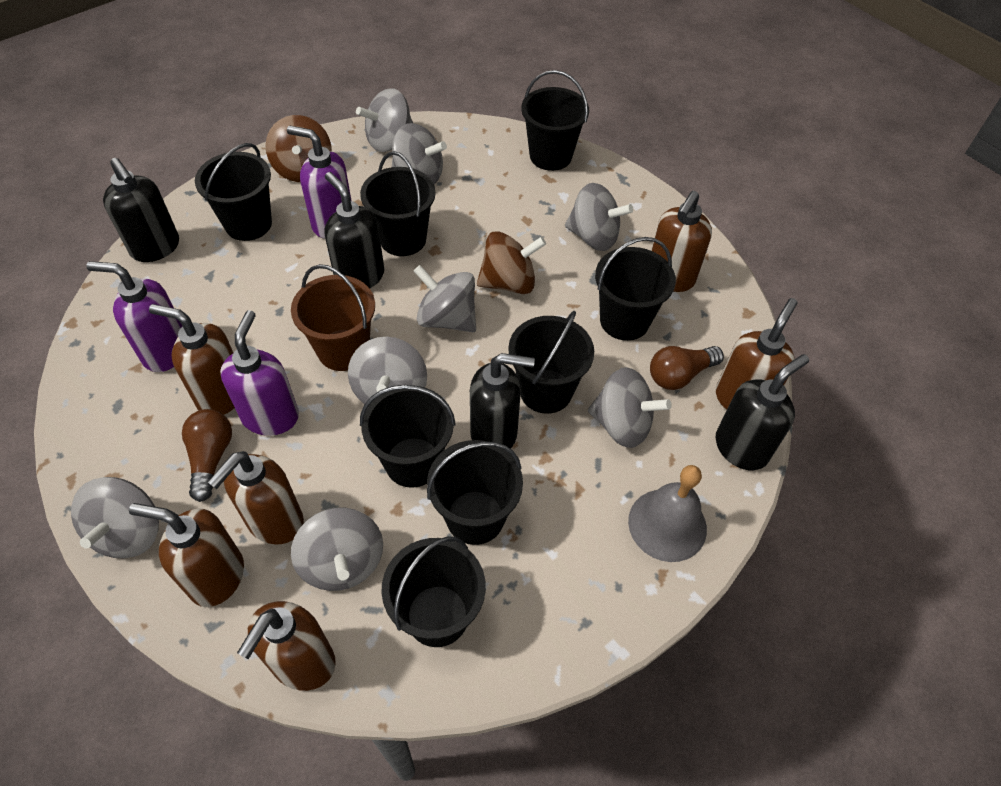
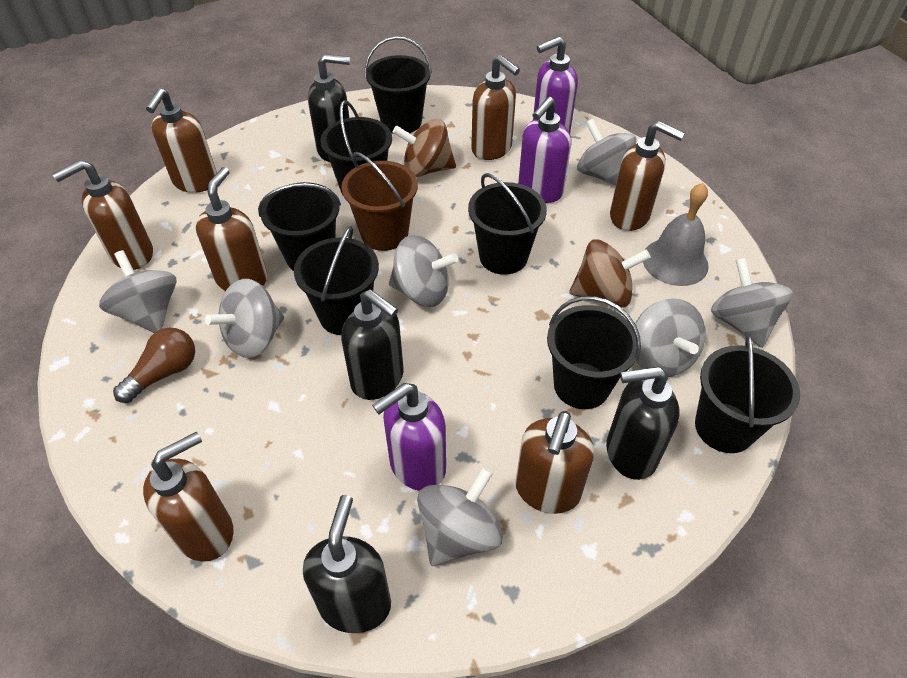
black bucket: 8 -> 7
brown light bulb: 2 -> 1
brown soap dispenser: 6 -> 7
grey spinning top: 8 -> 7

